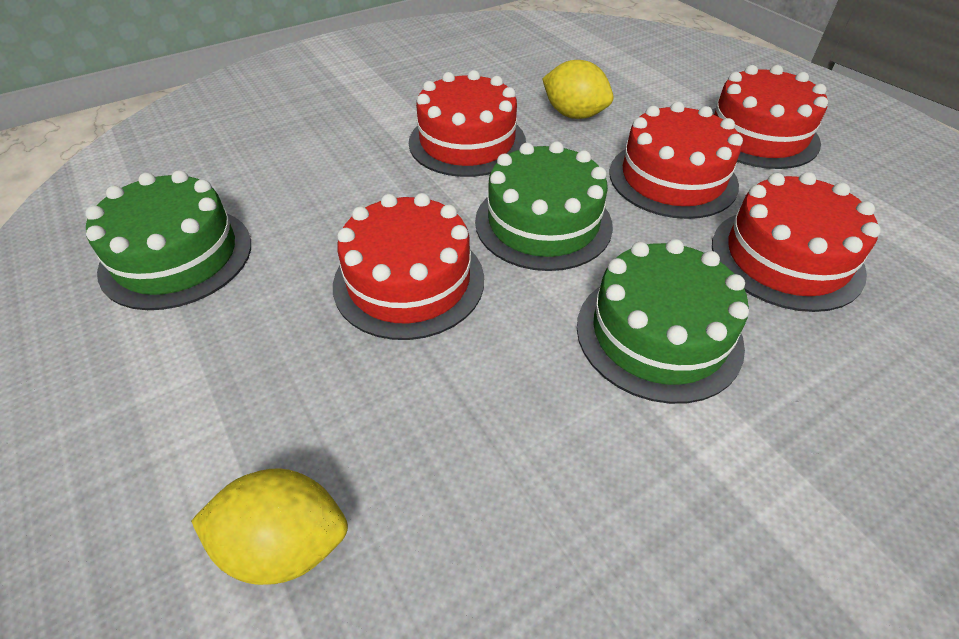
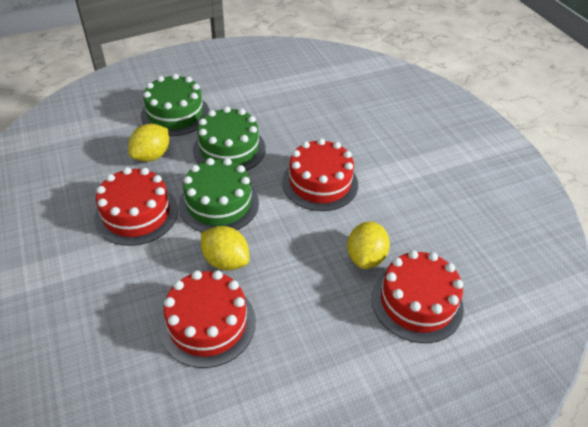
red cake: 5 -> 4
yellow lemon: 2 -> 3

